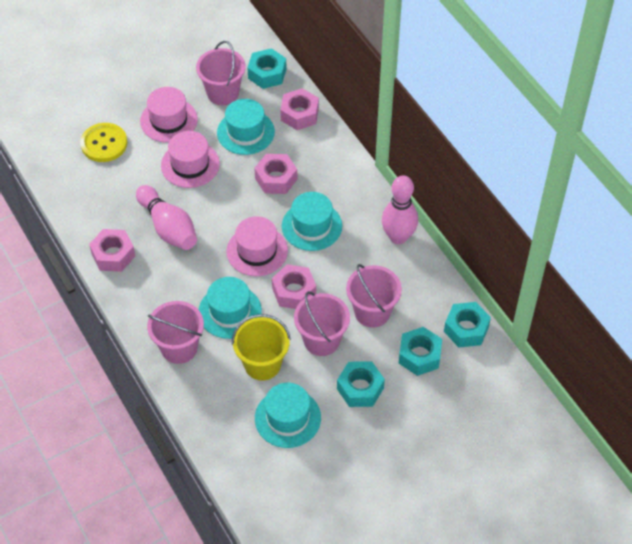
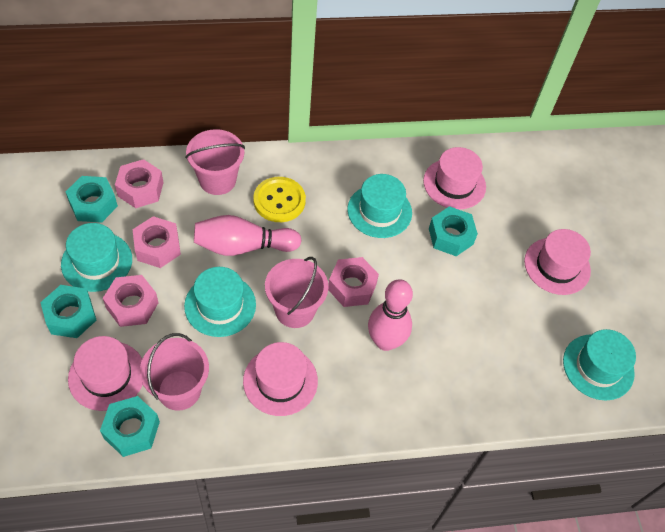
pink bucket: 4 -> 3
pink hat: 3 -> 4
yellow bucket: 1 -> 0

